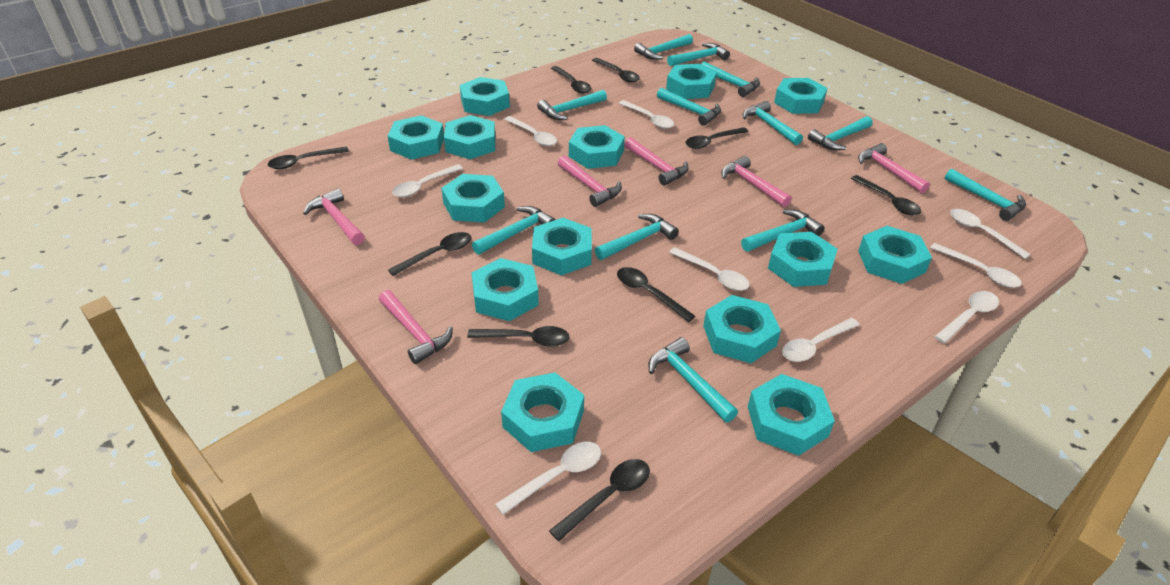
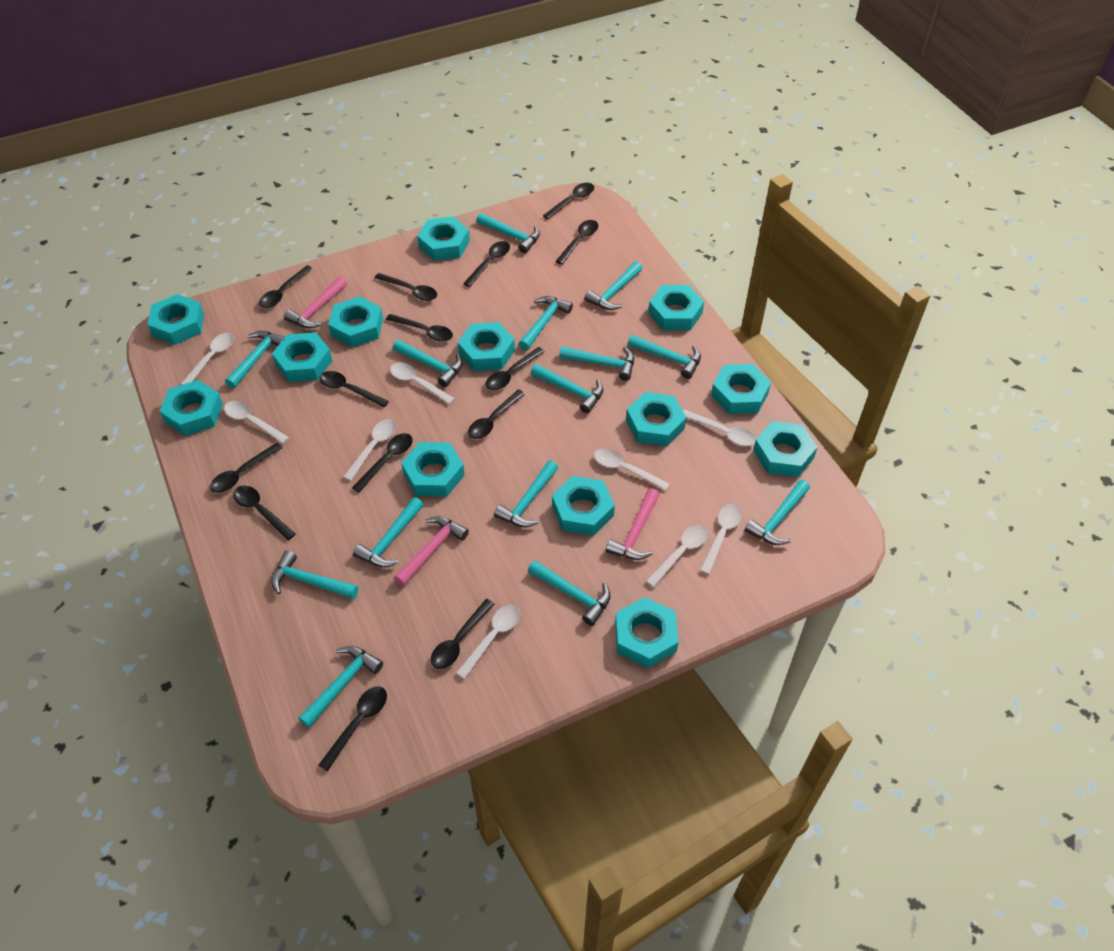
black spoon: 9 -> 14
pink hammer: 6 -> 3
turquoise hammer: 12 -> 14
turquoise nut: 14 -> 13

